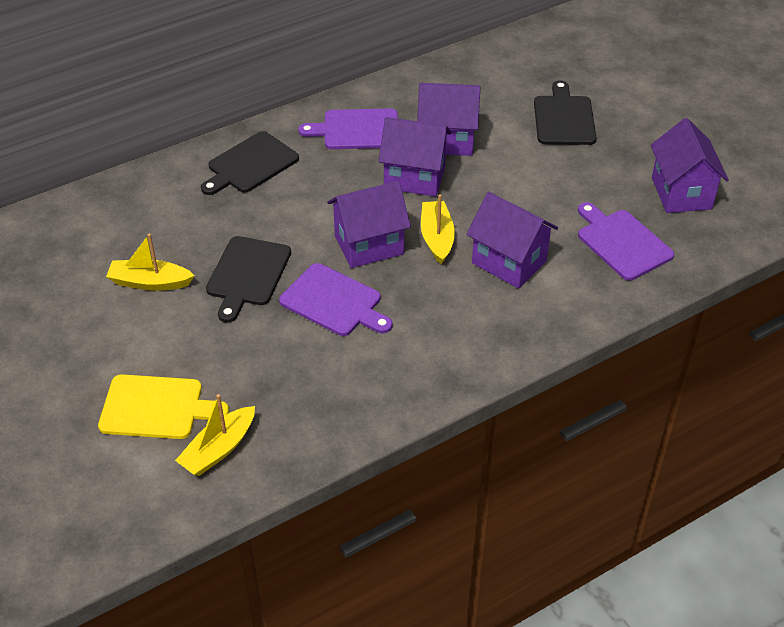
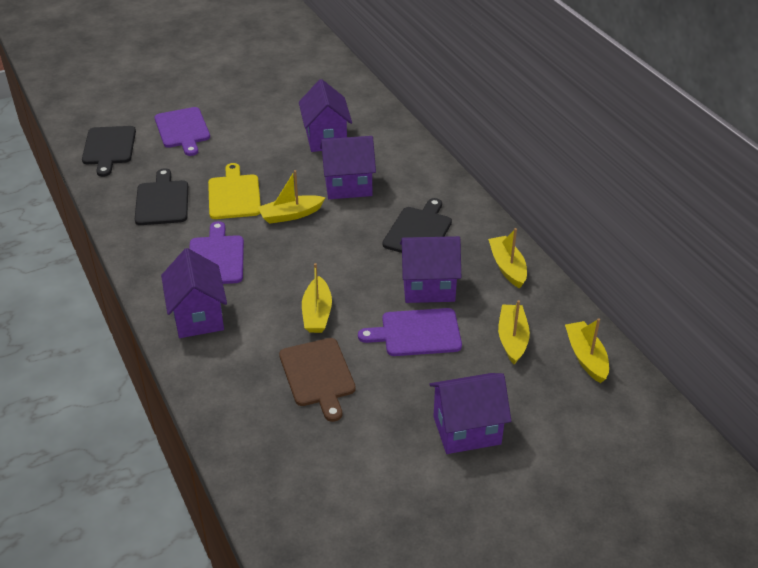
brown cutting board: 0 -> 1
yellow boat: 3 -> 5

